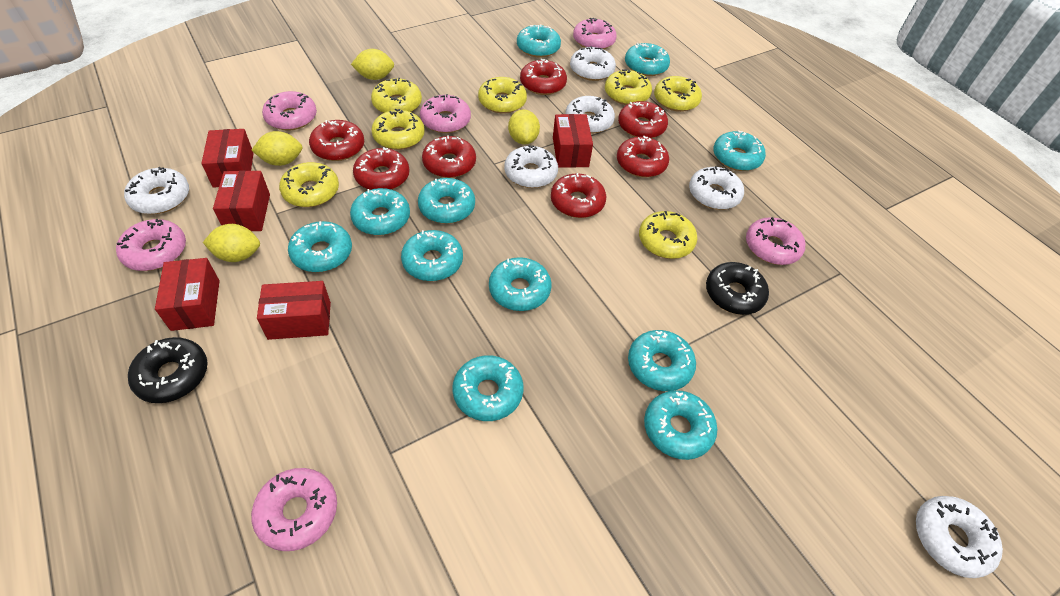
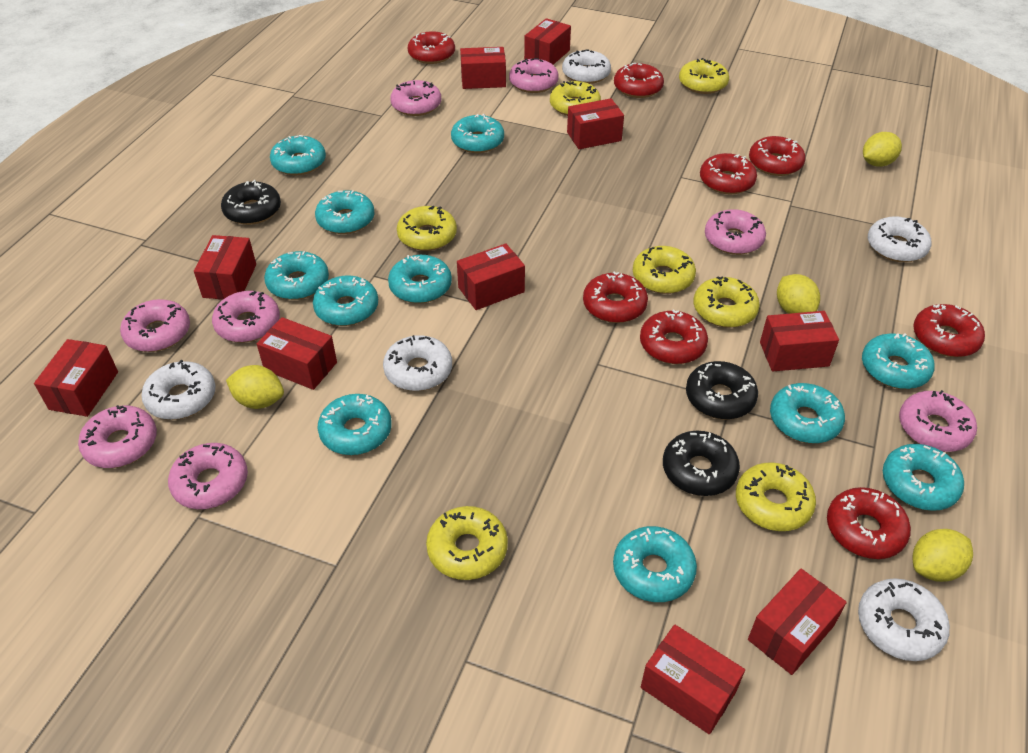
black donut: 2 -> 3
pink donut: 6 -> 8
red box: 5 -> 10
red donut: 7 -> 8
white donut: 6 -> 5

